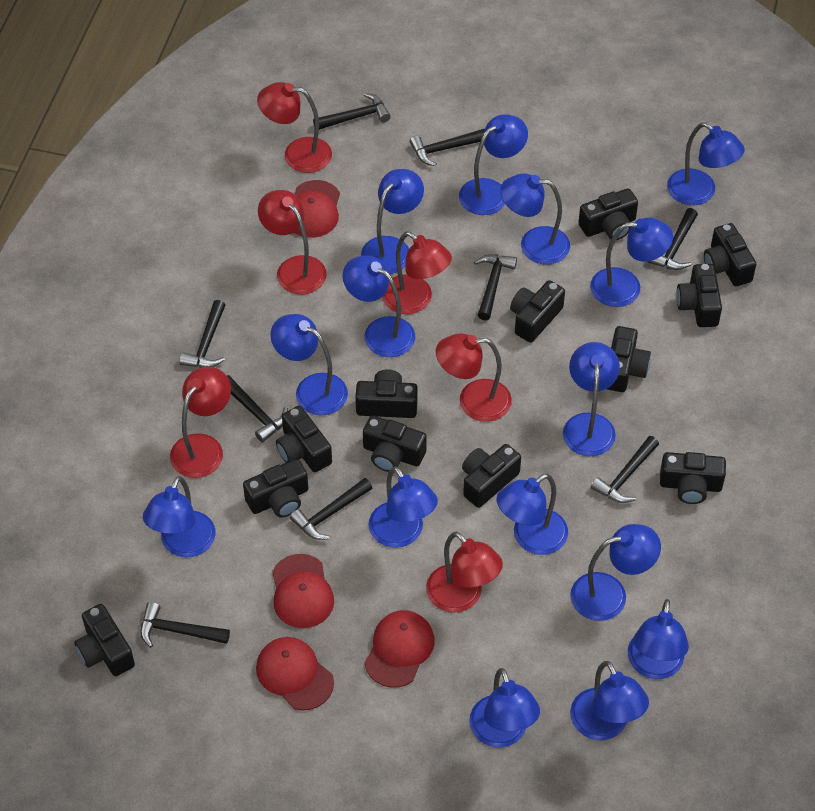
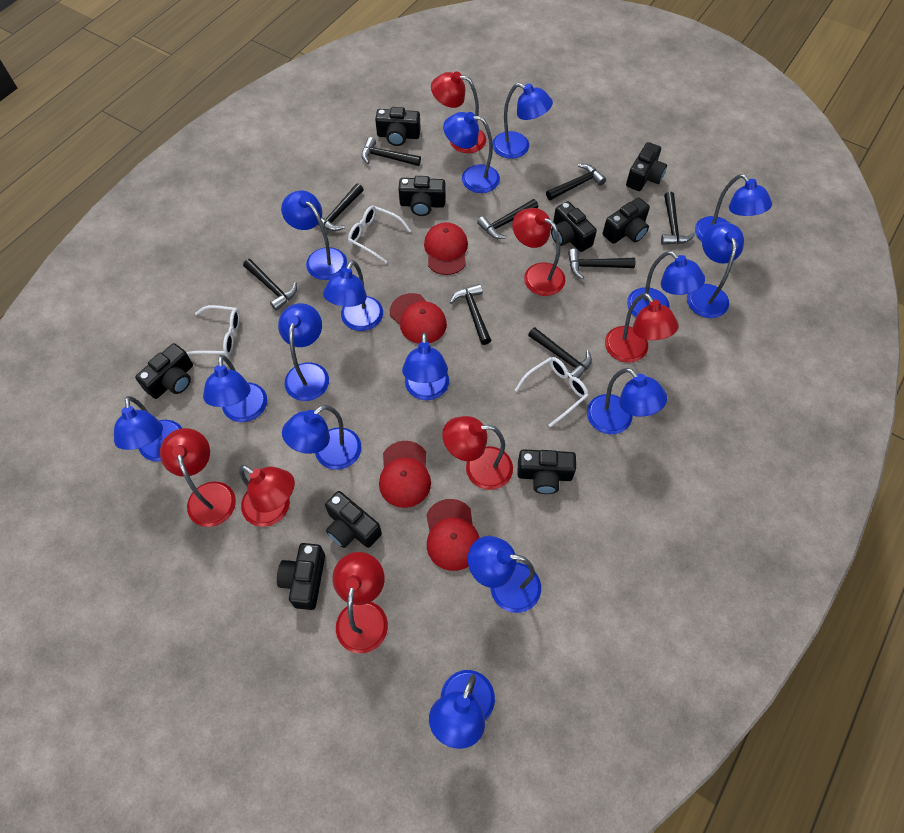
black camera: 12 -> 9
red lamp: 6 -> 7
white glasses: 0 -> 3

